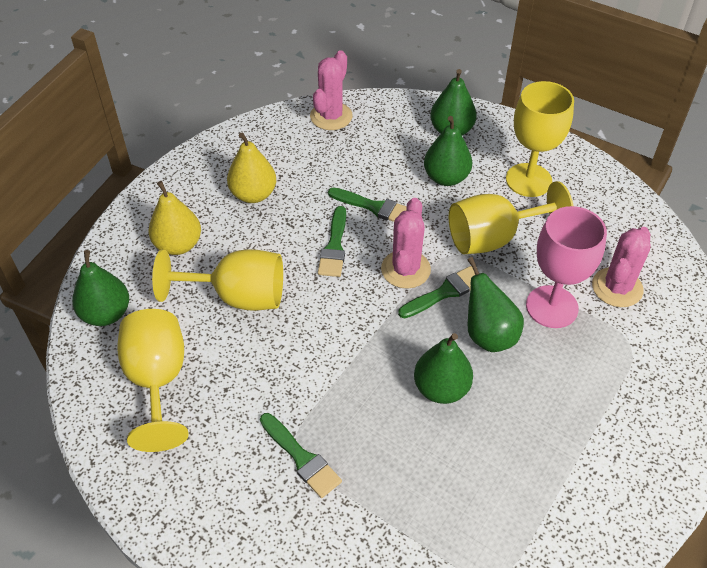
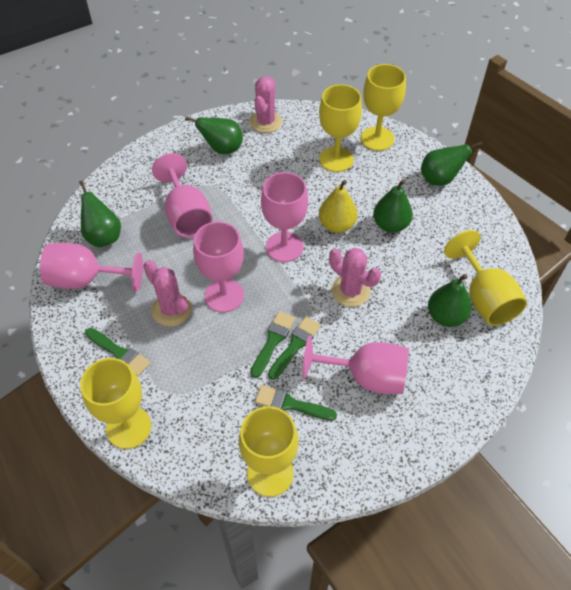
pink goblet: 1 -> 5
yellow goblet: 4 -> 5
yellow pear: 2 -> 1

